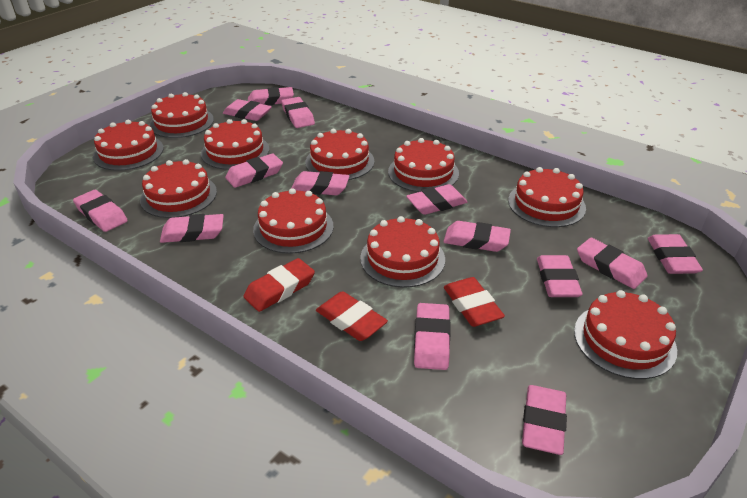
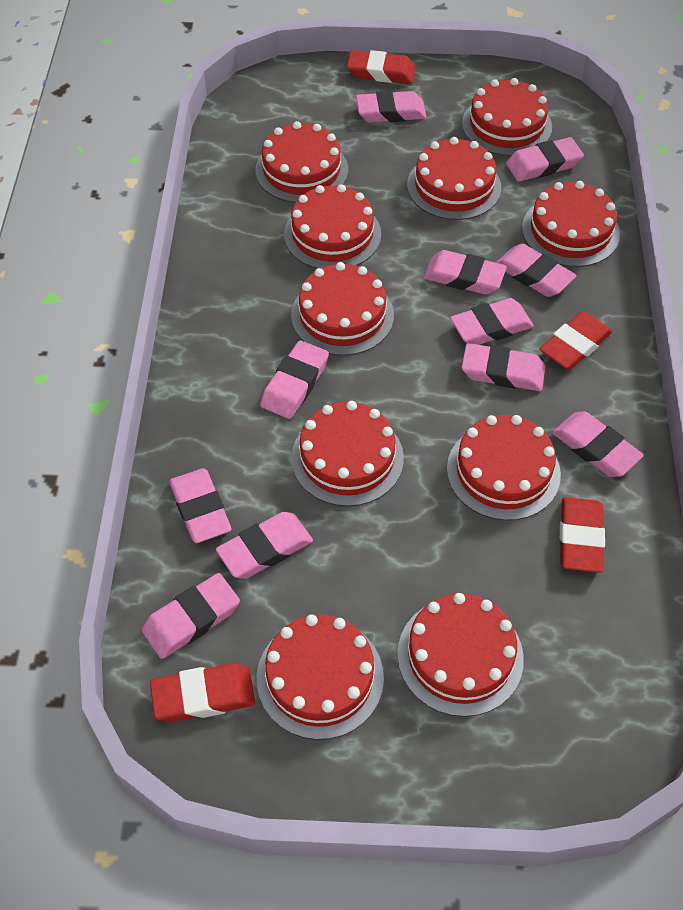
pink eraser: 14 -> 11
red eraser: 3 -> 4

